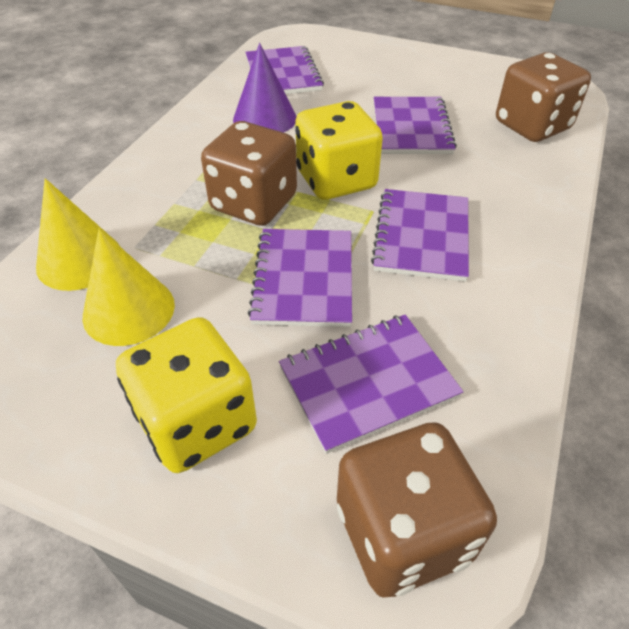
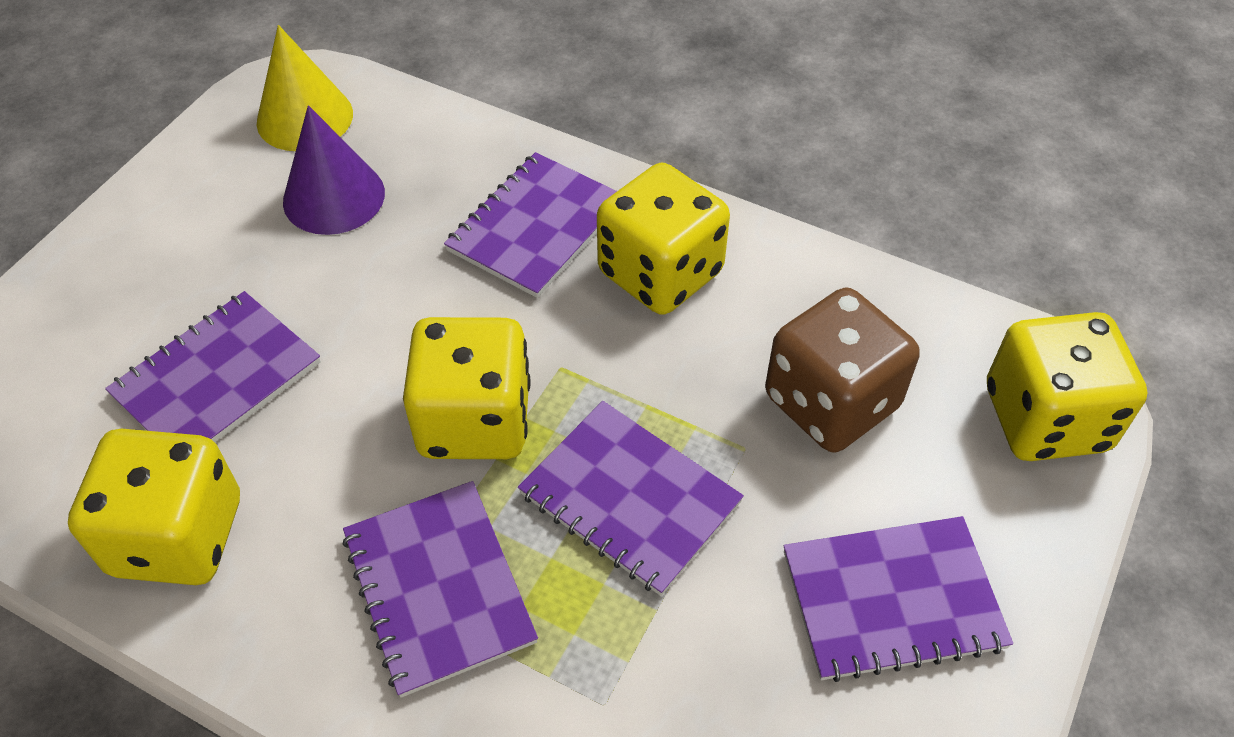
brown dice: 3 -> 1
yellow cone: 2 -> 1
yellow dice: 2 -> 4

